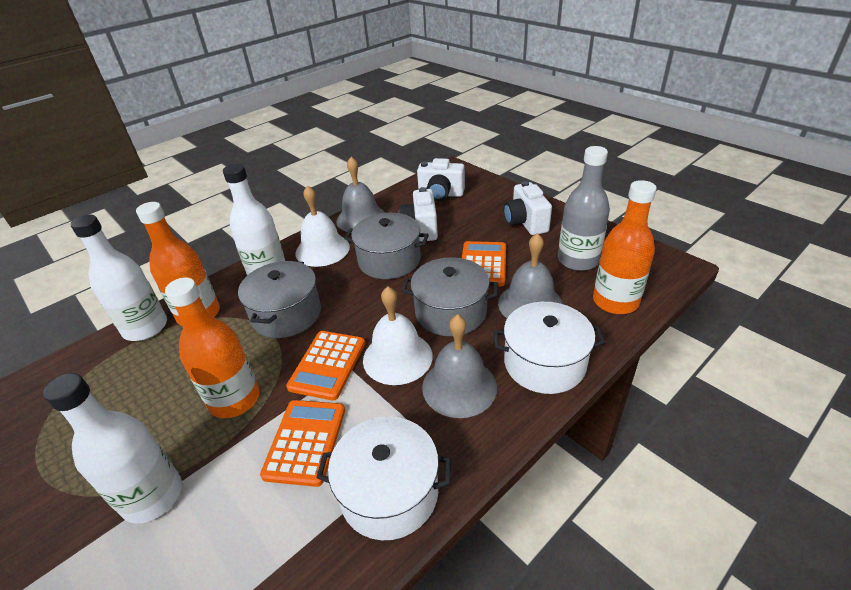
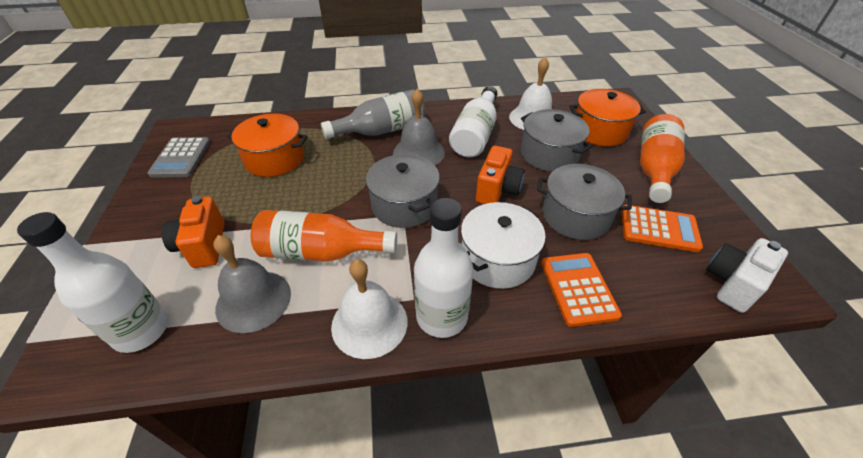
grey bell: 3 -> 2
grey calculator: 0 -> 1
orange bottle: 3 -> 2
orange calculator: 3 -> 2
orange camera: 0 -> 2
orange pot: 0 -> 2
white camera: 3 -> 1
white pot: 2 -> 1

